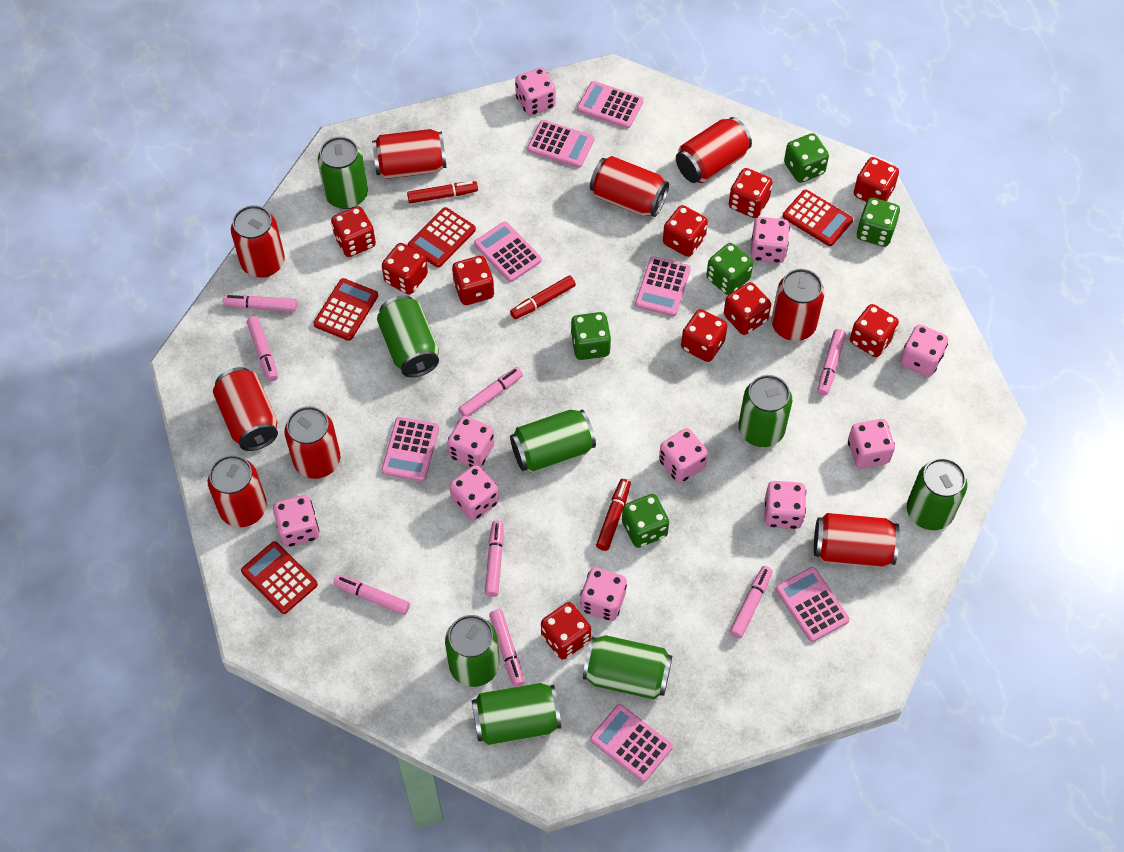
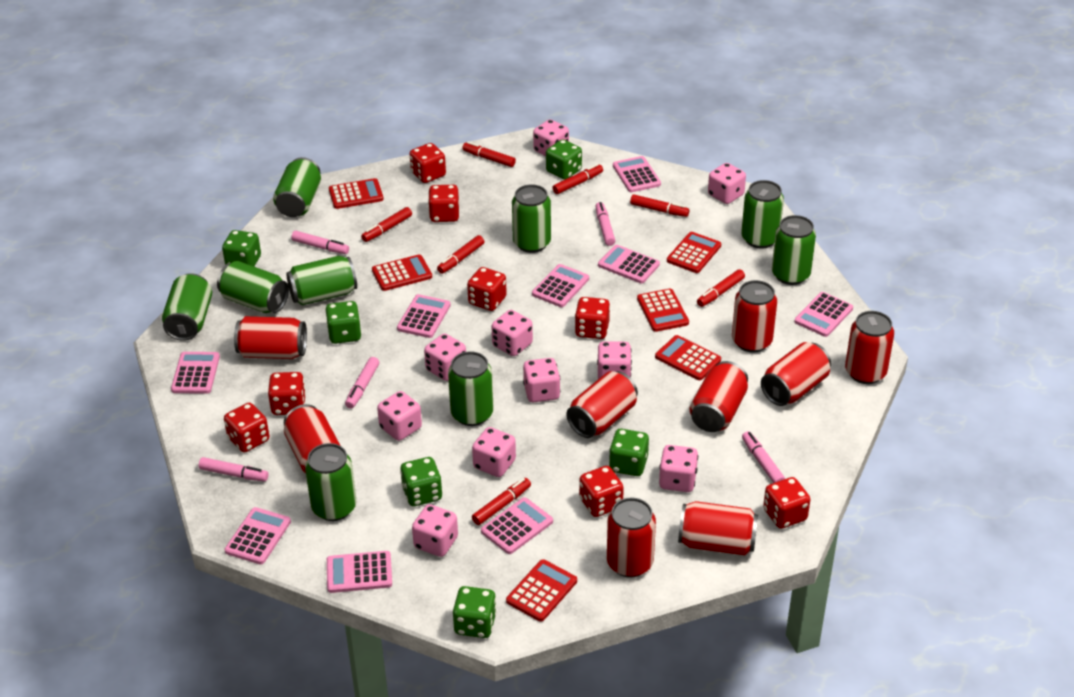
green can: 8 -> 9
green dice: 5 -> 6
pink calculator: 7 -> 9
pink marker: 8 -> 5
red calculator: 4 -> 6
red dice: 10 -> 8
red marker: 3 -> 7

